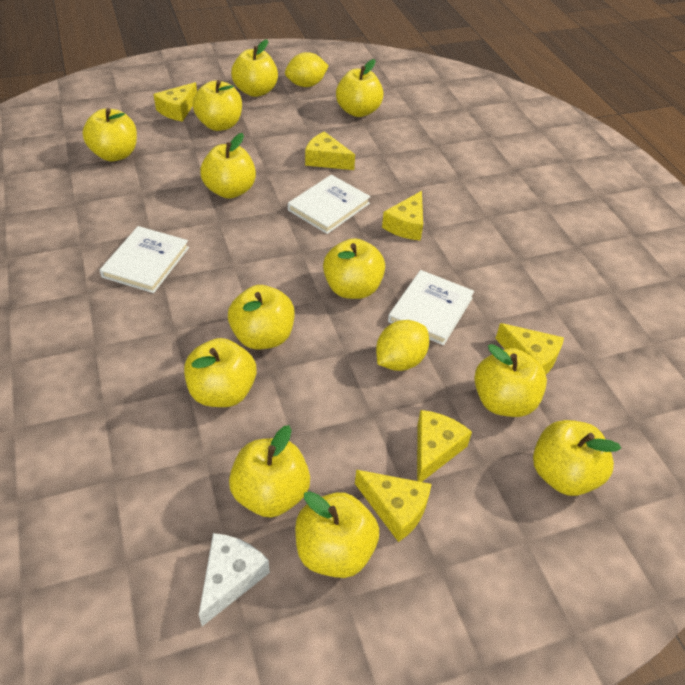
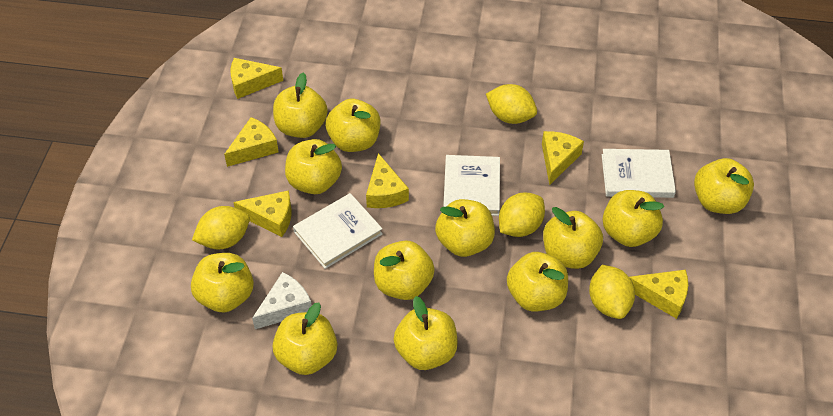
yellow lemon: 2 -> 4

